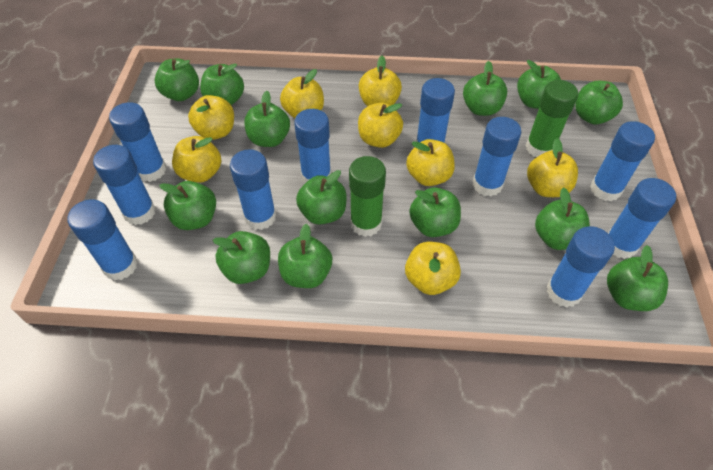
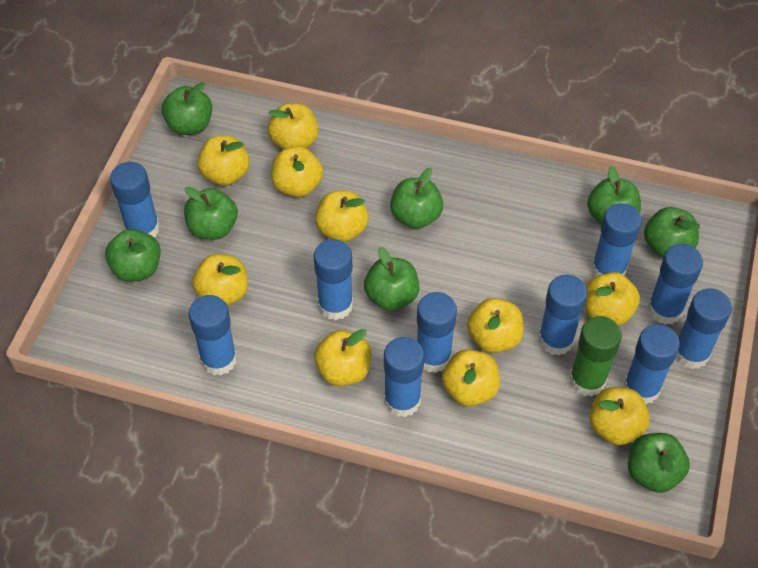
green apple: 13 -> 8
green glue stick: 2 -> 1
yellow apple: 8 -> 10

